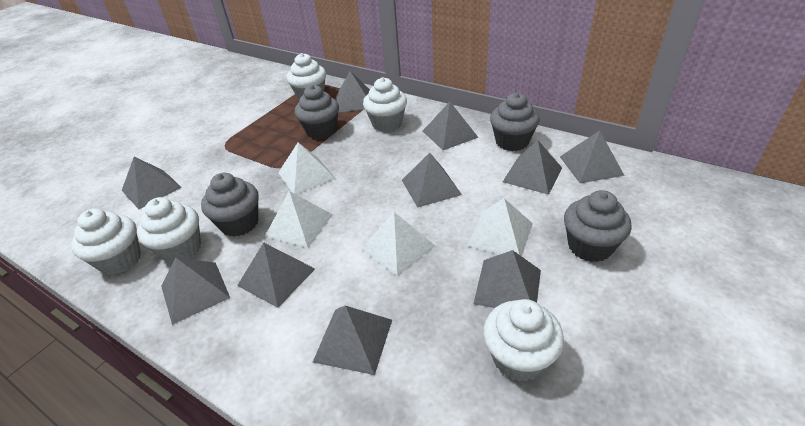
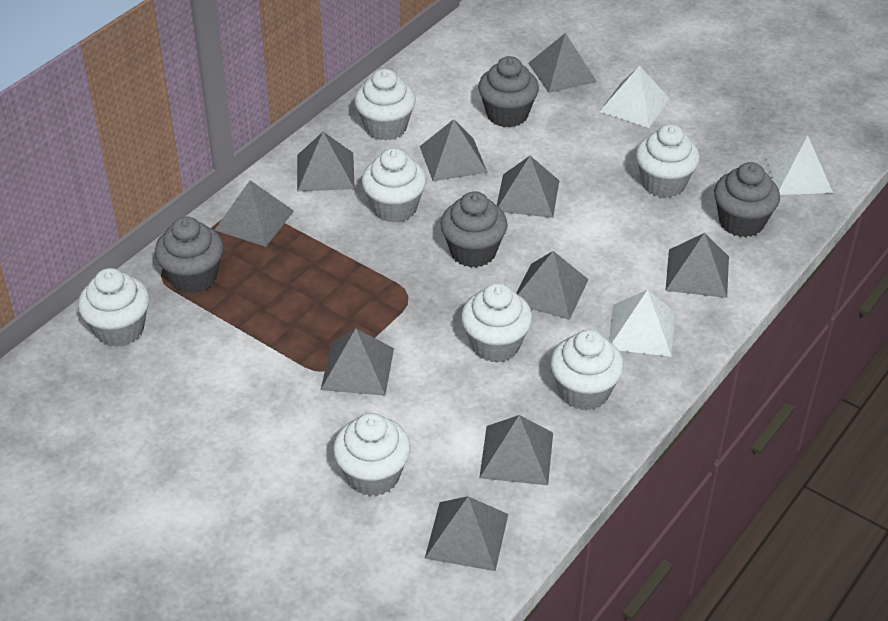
white cupcake: 5 -> 7
white pyramid: 4 -> 3

